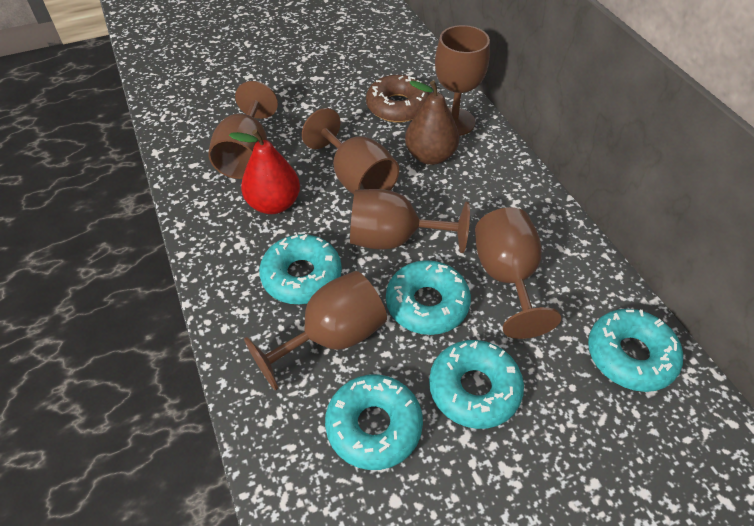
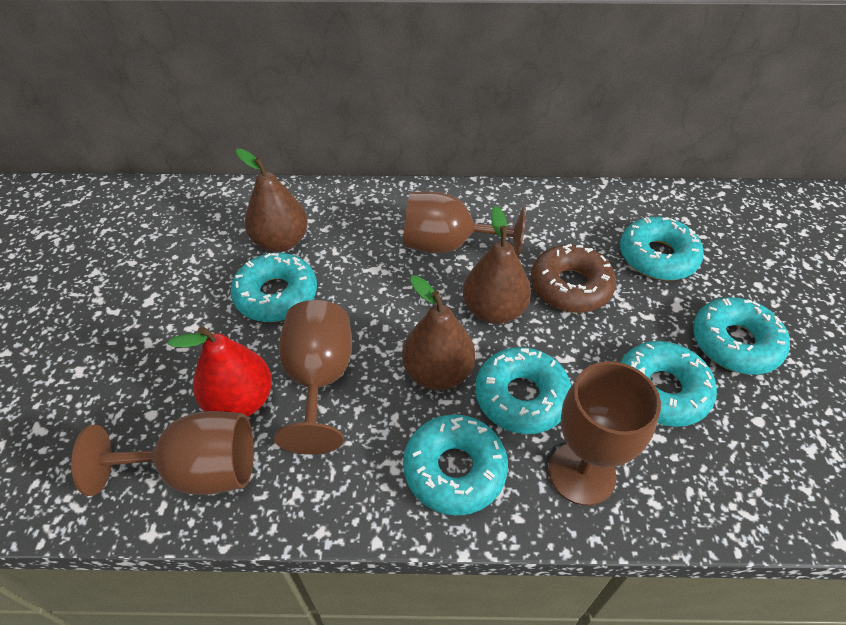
brown goblet: 6 -> 4
brown pear: 1 -> 3
turquoise donut: 5 -> 6

